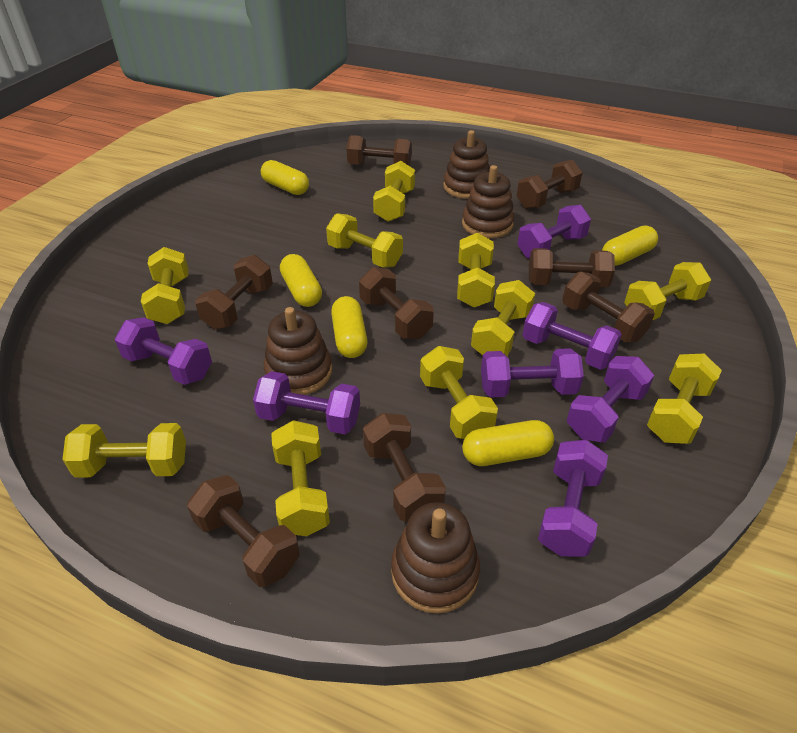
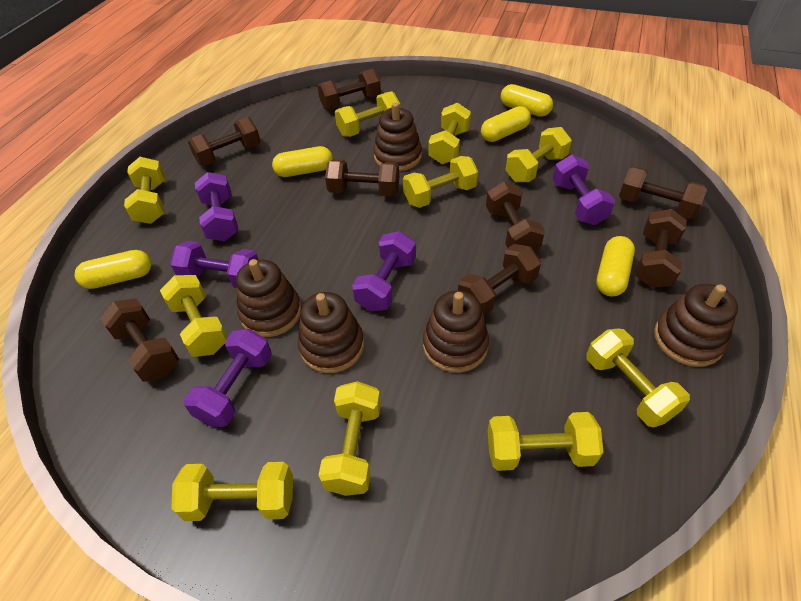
brown stacking toy: 4 -> 5
purple dumbbell: 7 -> 5

